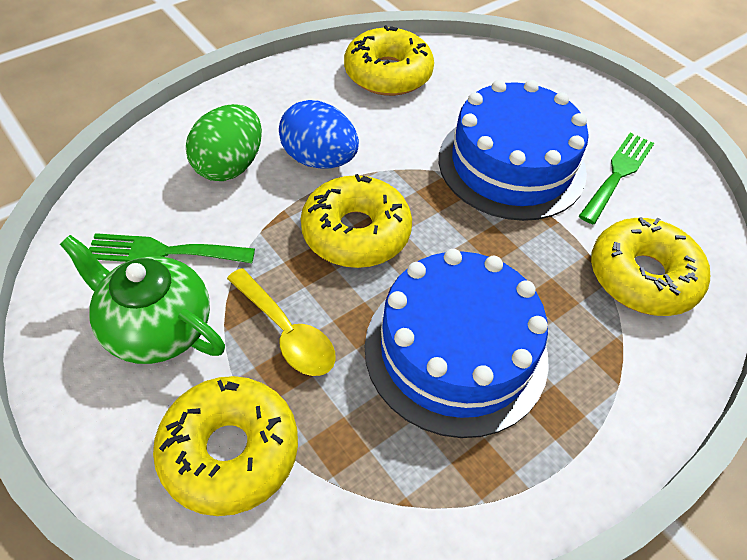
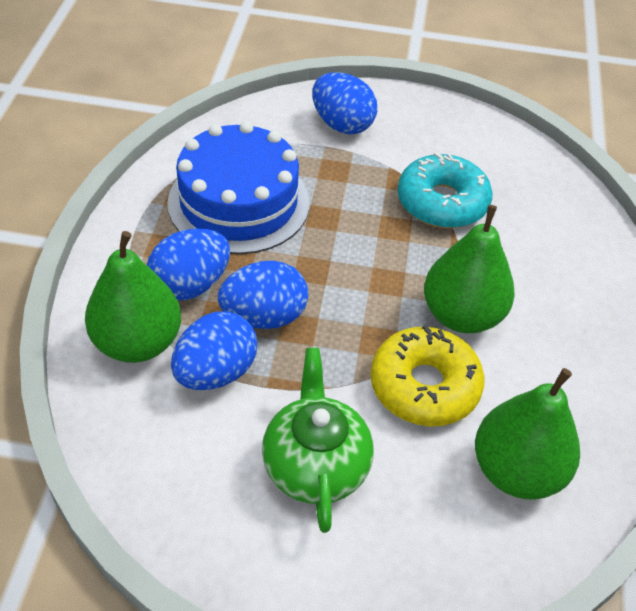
blue cake: 2 -> 1
blue egg: 1 -> 4
green egg: 1 -> 0
green fork: 2 -> 0
green pear: 0 -> 3
turquoise donut: 0 -> 1
yellow donut: 4 -> 1
yellow spoon: 1 -> 0

